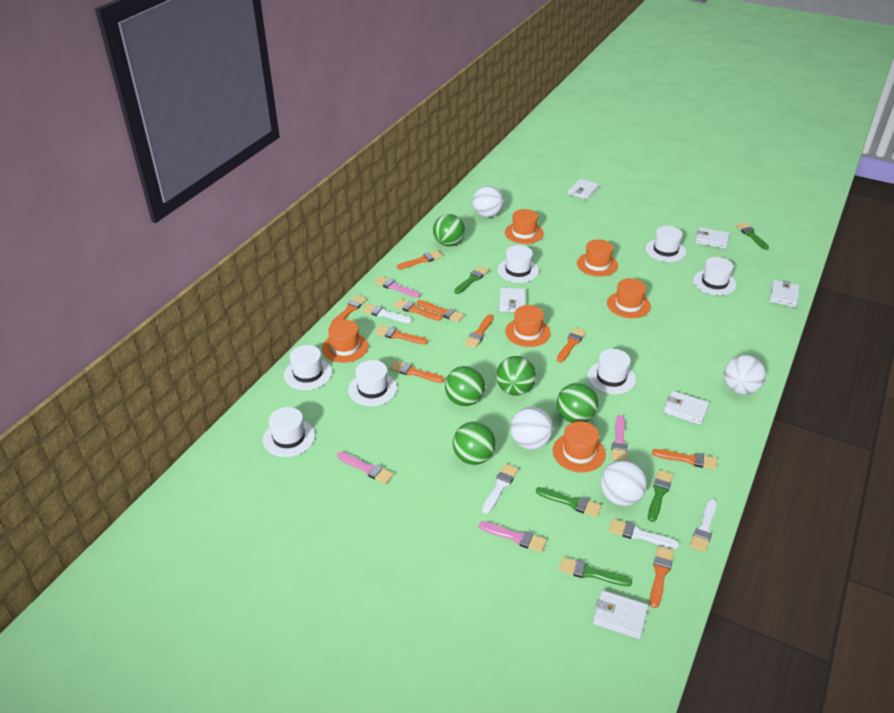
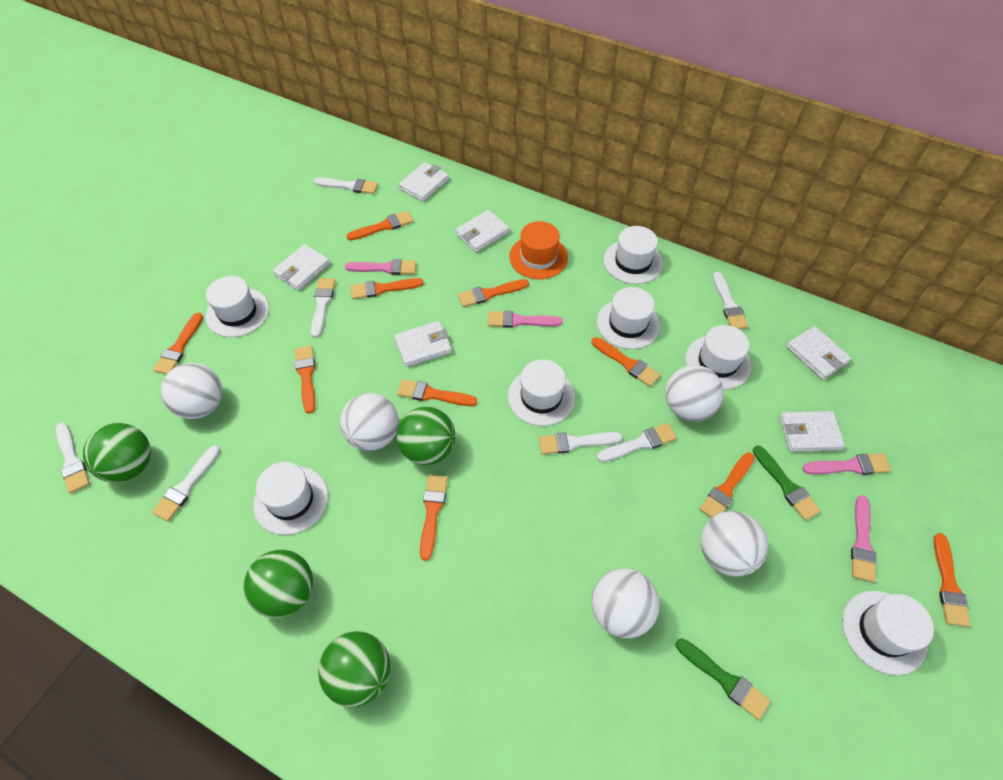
green ball: 5 -> 4
green brush: 5 -> 2
orange hat: 6 -> 1
white ball: 4 -> 5
white brush: 4 -> 7

